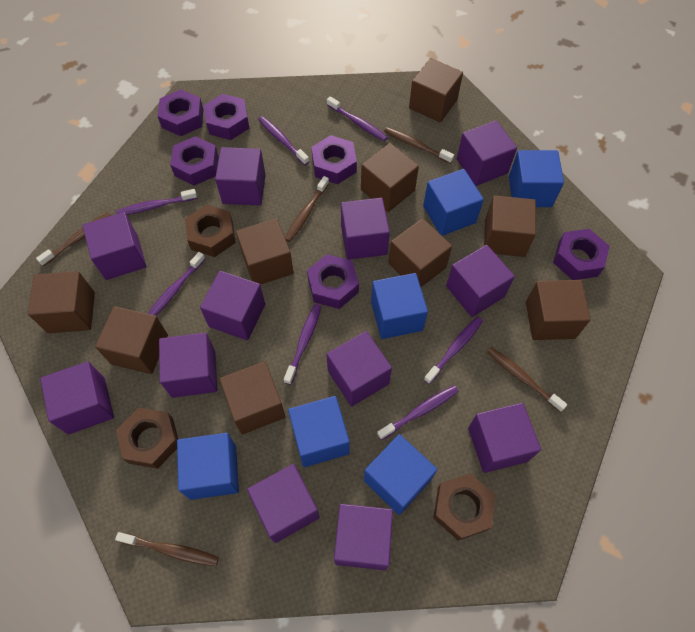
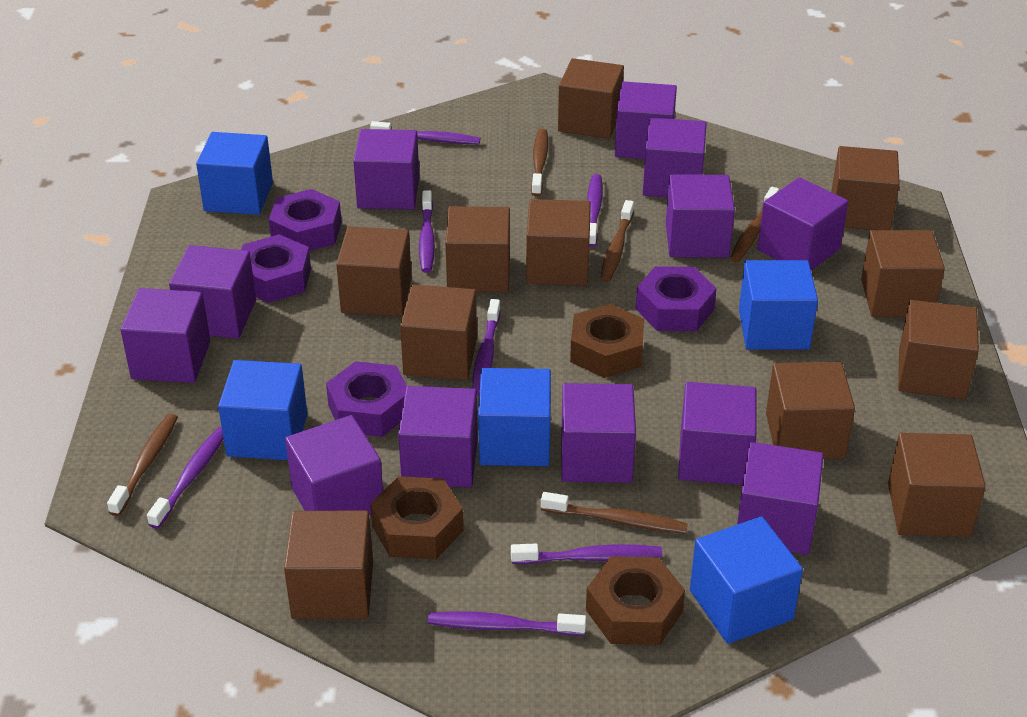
blue cube: 6 -> 5
brown cube: 9 -> 11
purple nut: 6 -> 4

